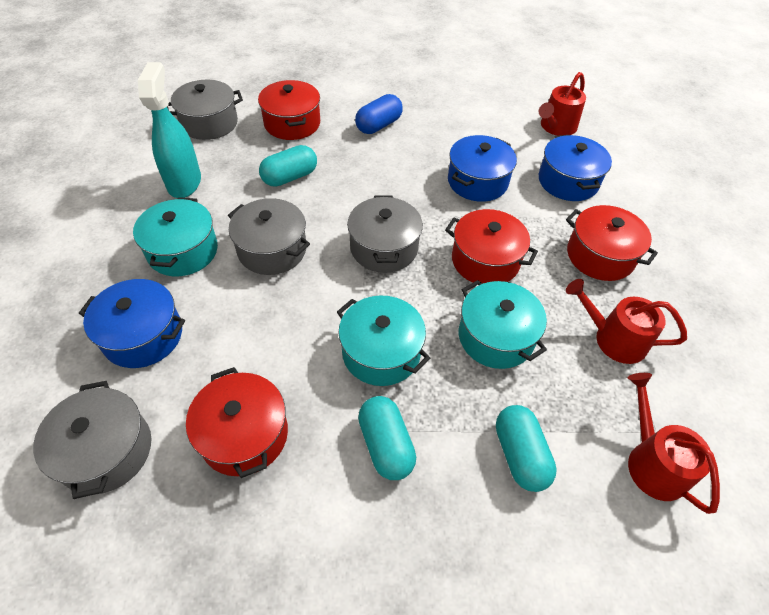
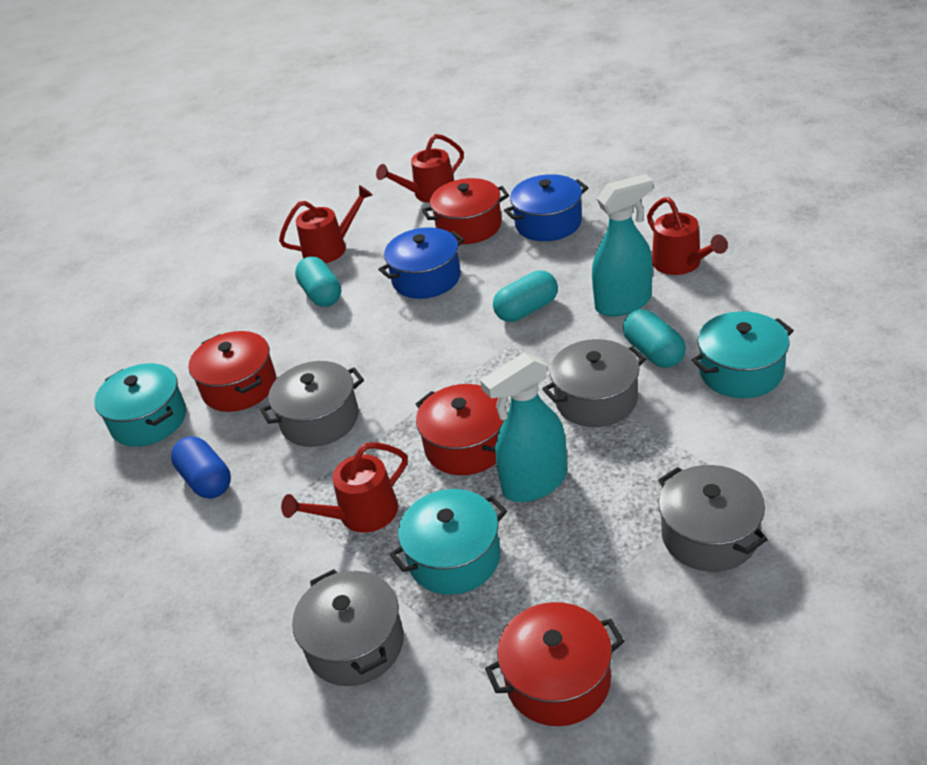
blue pot: 3 -> 2
red watering can: 3 -> 4
turquoise spray bottle: 1 -> 2

